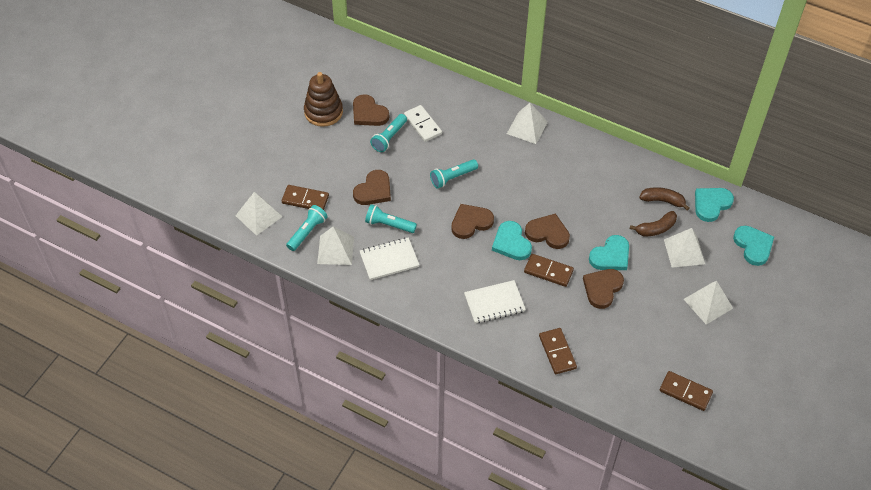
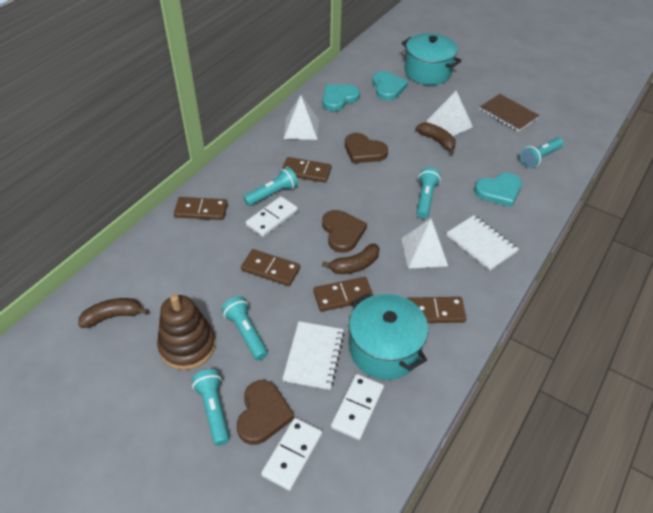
brown banana: 2 -> 3
brown domino: 4 -> 5
brown heart: 5 -> 3
brown notebook: 0 -> 1
turquoise flashlight: 4 -> 5
turquoise heart: 4 -> 3
turquoise pot: 0 -> 2
white domino: 1 -> 3
white pyramid: 5 -> 3

